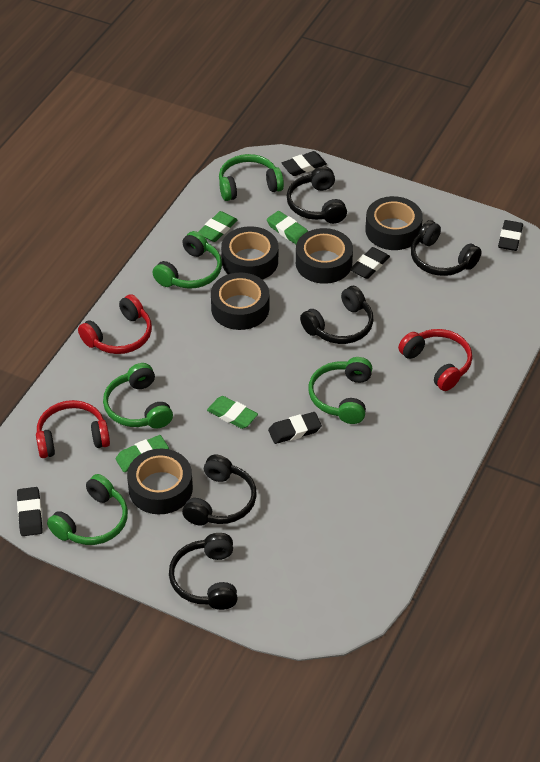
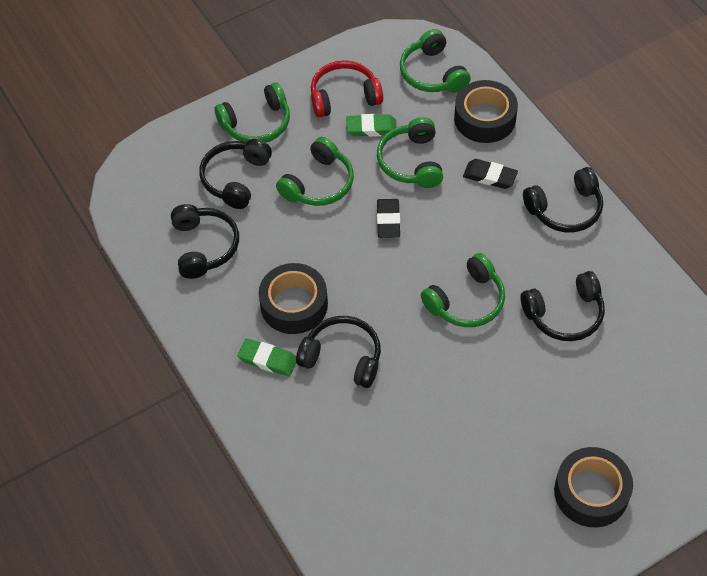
black eraser: 5 -> 2
black tape: 5 -> 3
green eraser: 4 -> 2
red headphones: 3 -> 1

